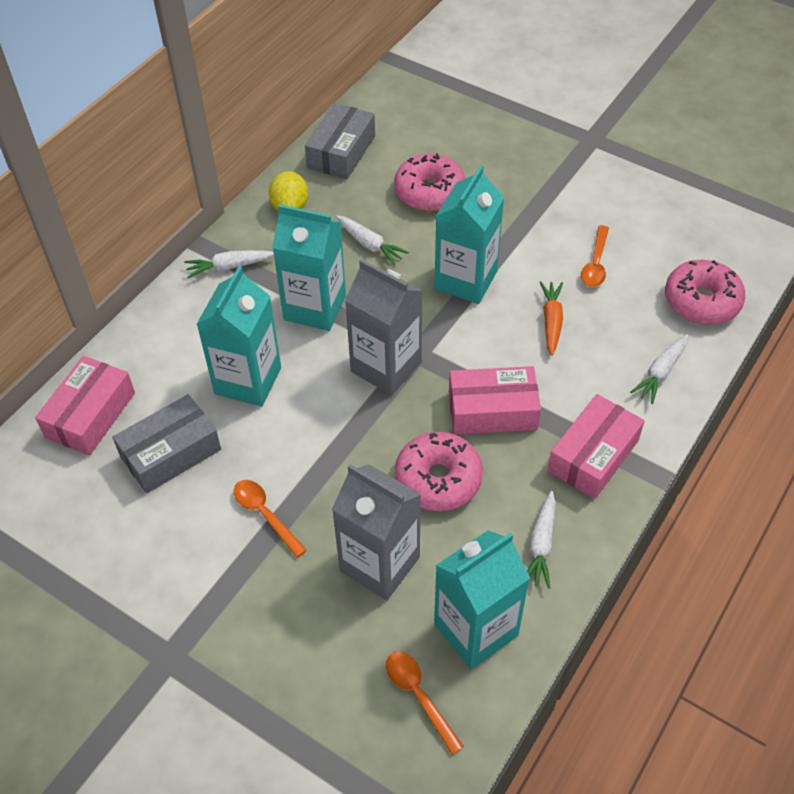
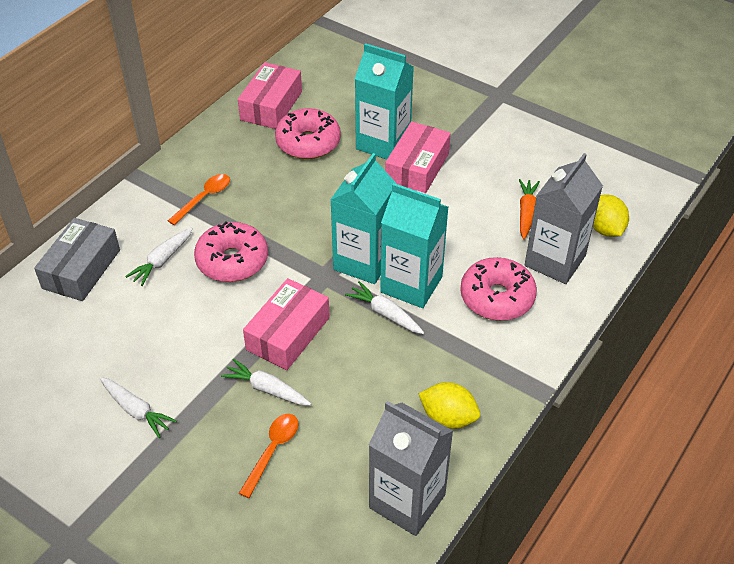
grey box: 2 -> 1
orange spoon: 3 -> 2
turquoise carton: 4 -> 3
yellow lemon: 1 -> 2

